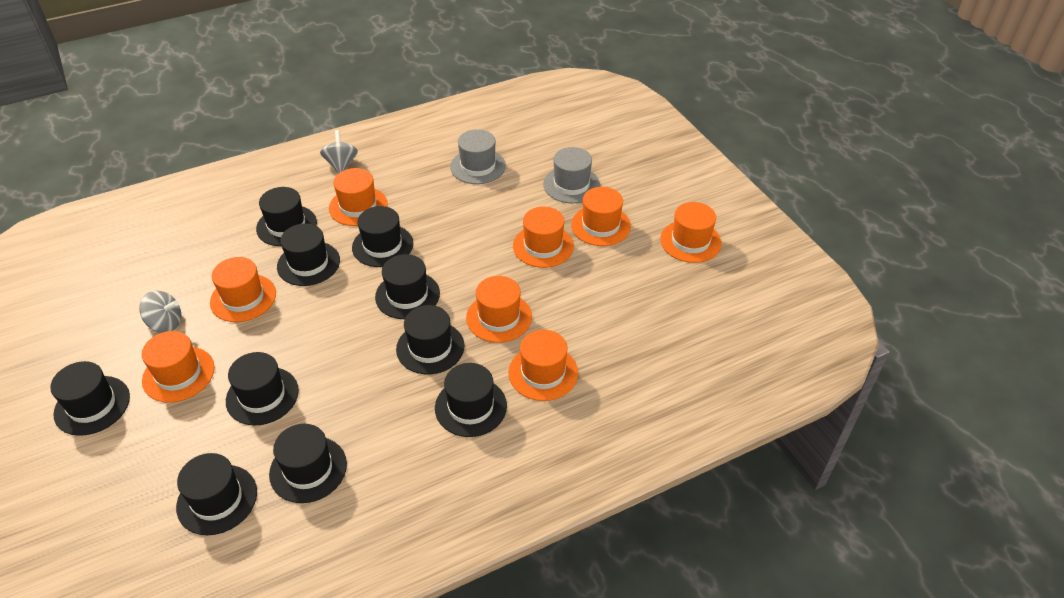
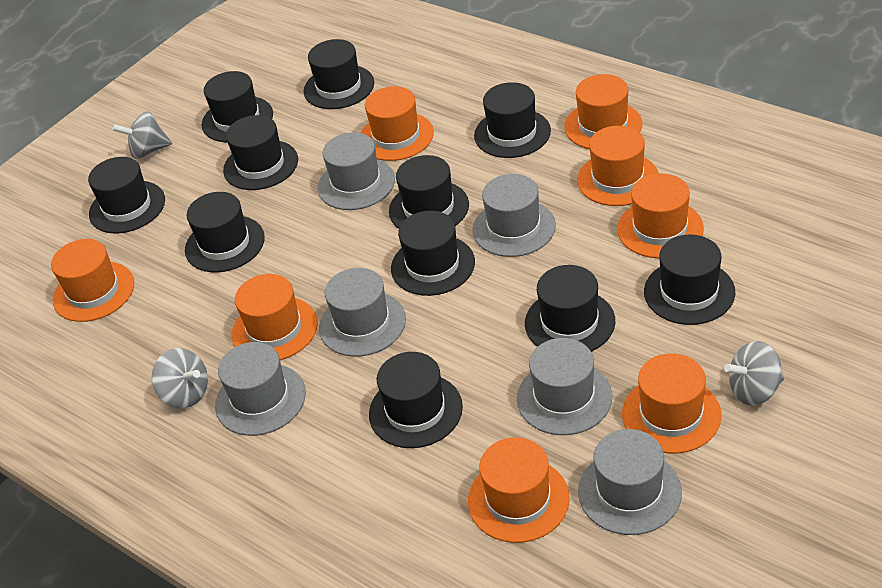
black hat: 10 -> 11
grey hat: 2 -> 6
grey spinning top: 2 -> 3

